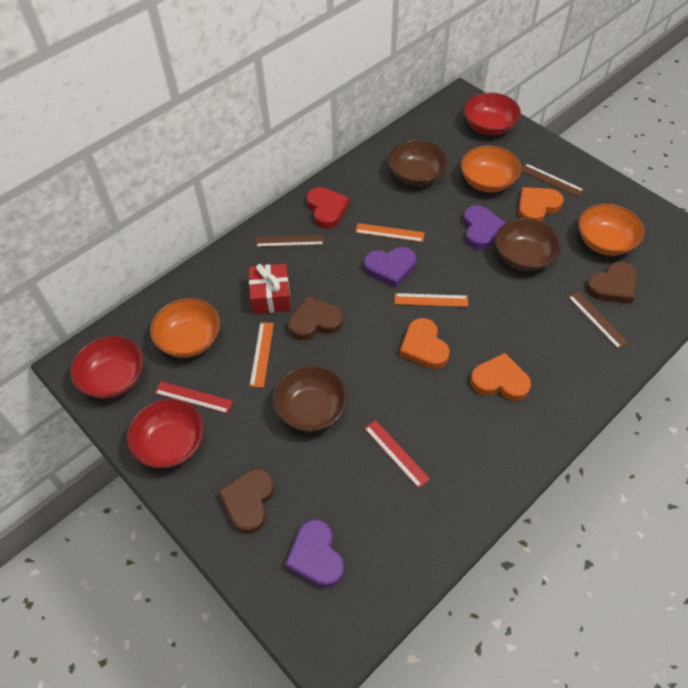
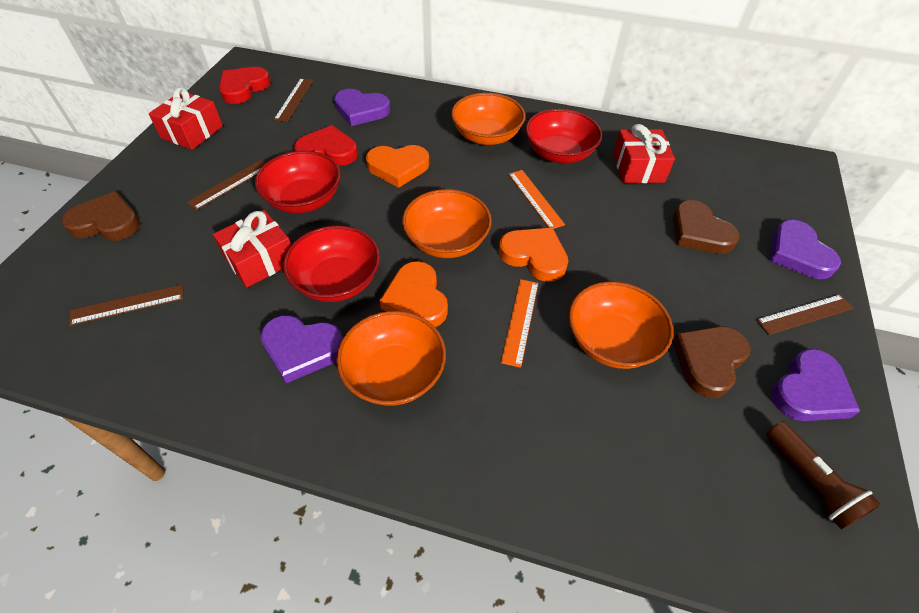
brown bowl: 3 -> 0
brown flashlight: 0 -> 1
brown ruler: 3 -> 4
orange bowl: 3 -> 4
orange ruler: 3 -> 2
purple heart: 3 -> 4
red gift: 1 -> 3
red heart: 1 -> 2
red ruler: 2 -> 0

